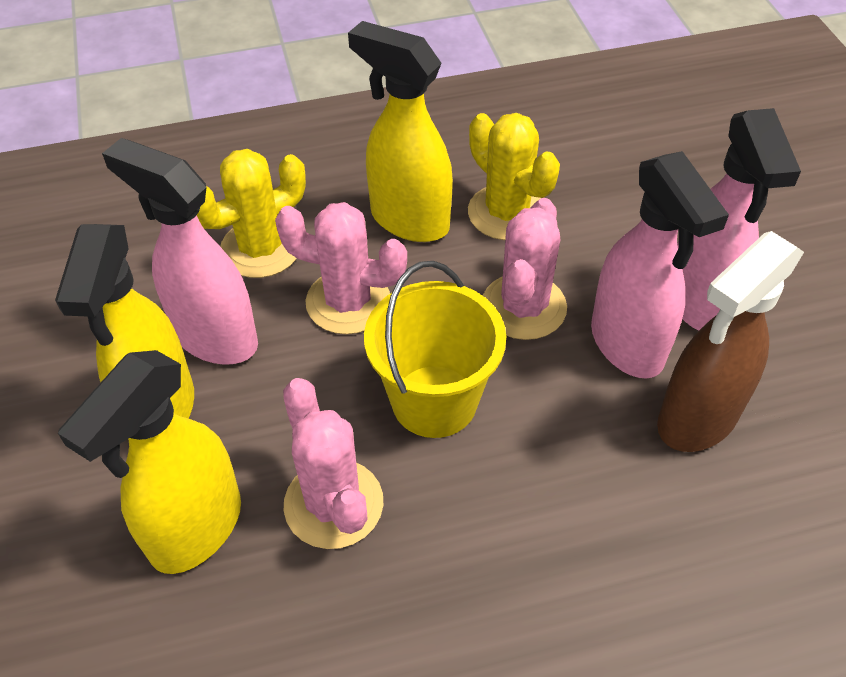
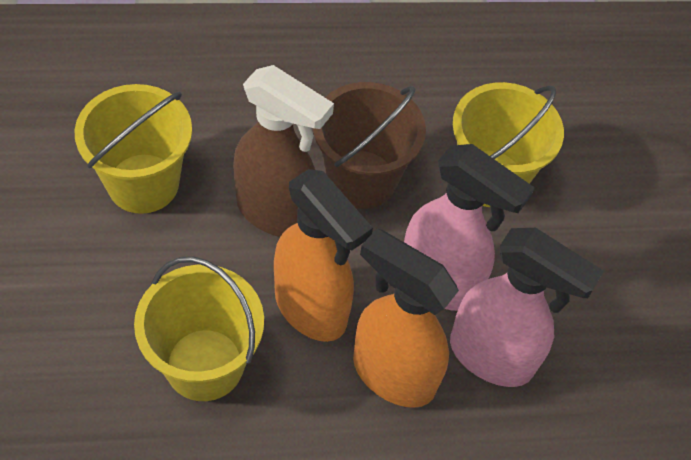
brown bucket: 0 -> 1
orange spray bottle: 0 -> 2
pink cactus: 3 -> 0
pink spray bottle: 3 -> 2
yellow bucket: 1 -> 3
yellow cactus: 2 -> 0
yellow spray bottle: 3 -> 0

